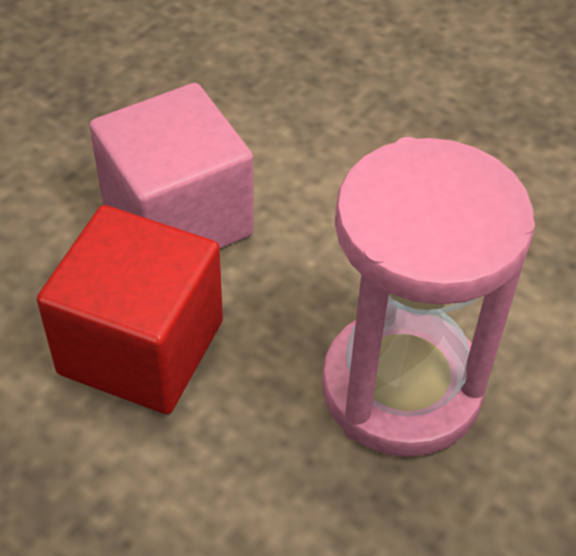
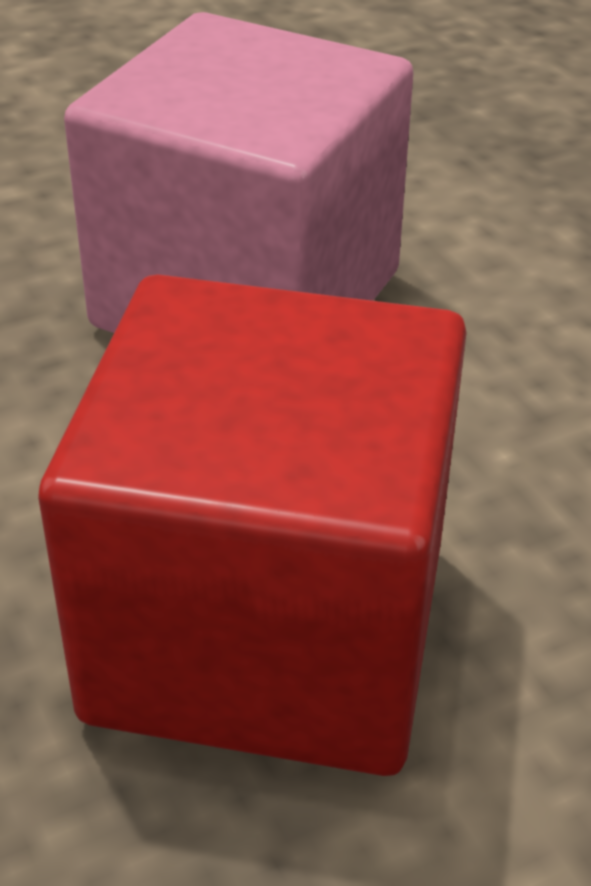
pink hourglass: 1 -> 0

